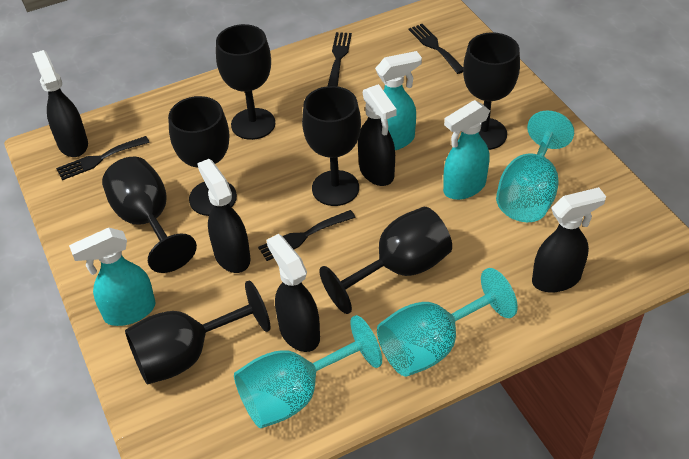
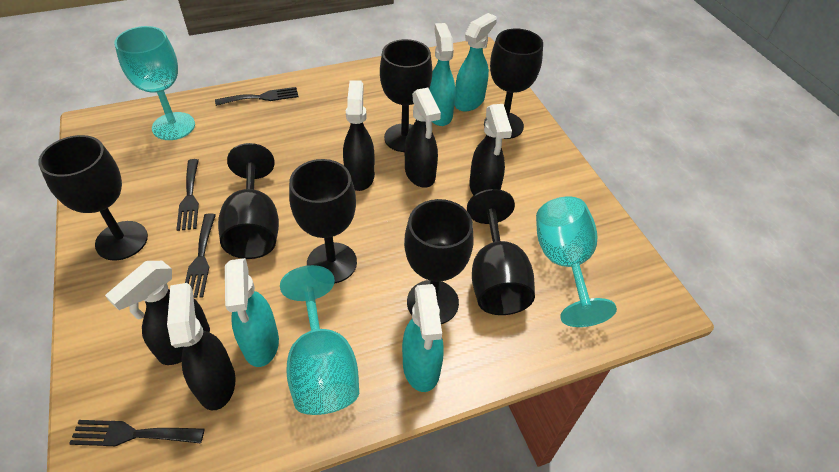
turquoise spray bottle: 3 -> 4

